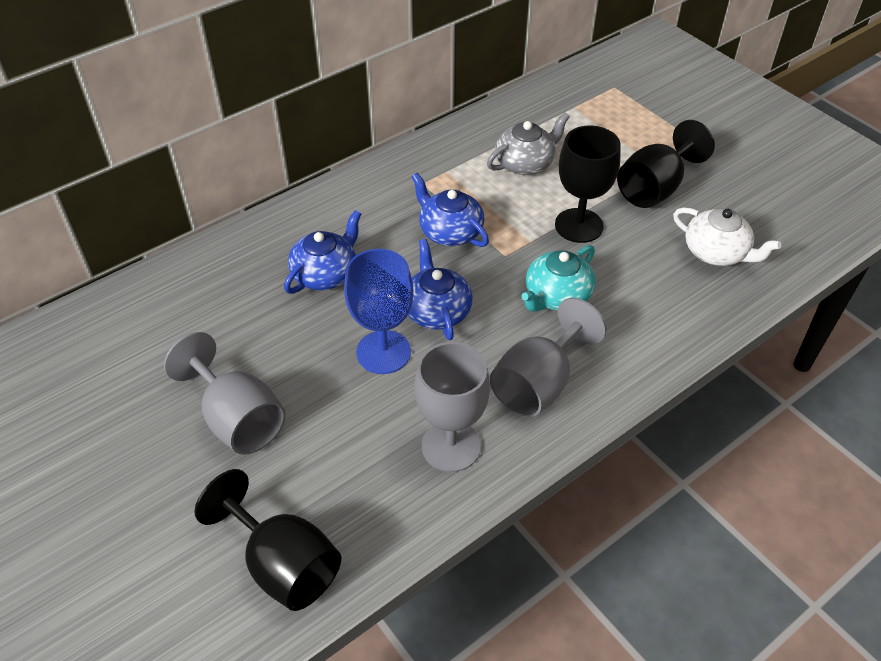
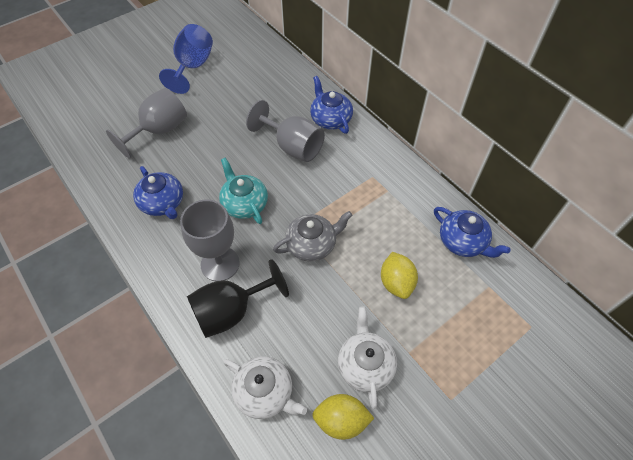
black goblet: 3 -> 1
white teapot: 1 -> 2
yellow lemon: 0 -> 2

